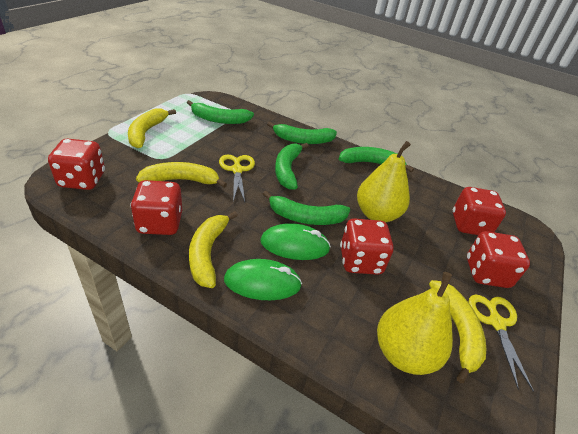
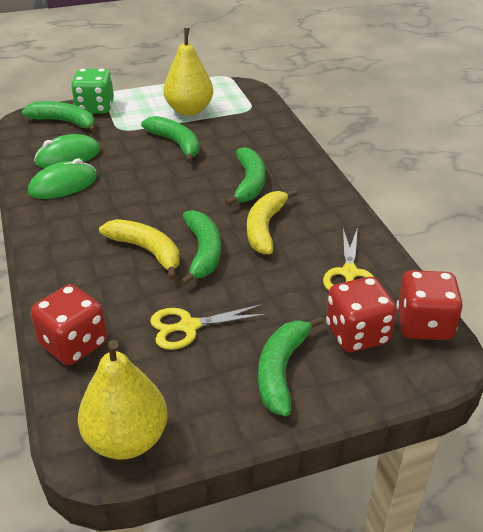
green dice: 0 -> 1
red dice: 5 -> 3
yellow banana: 4 -> 2

